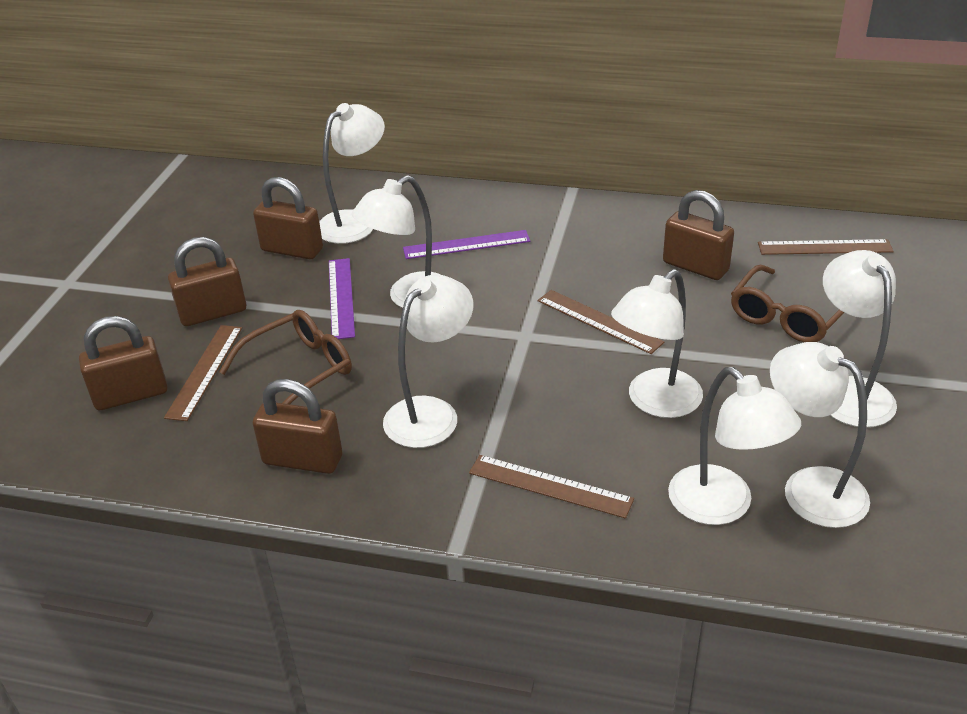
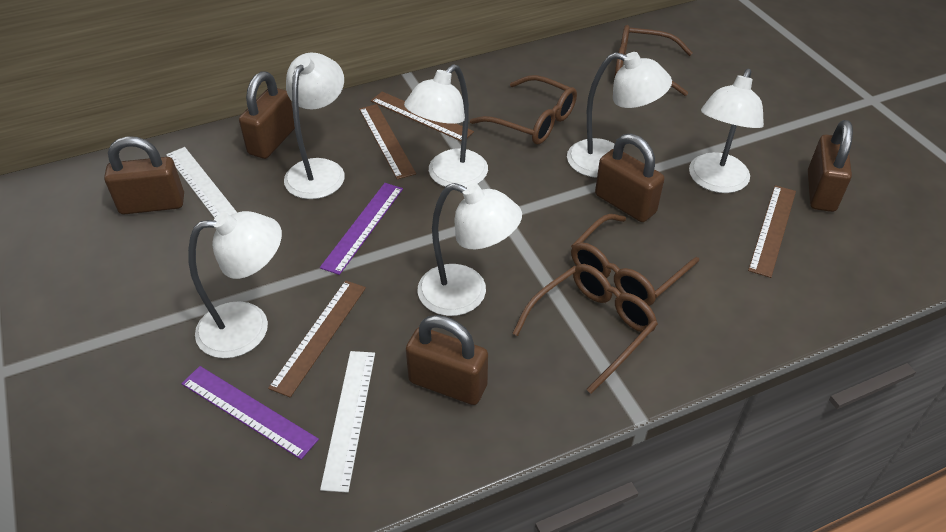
brown glasses: 2 -> 4
white lamp: 7 -> 6
white ruler: 0 -> 2

